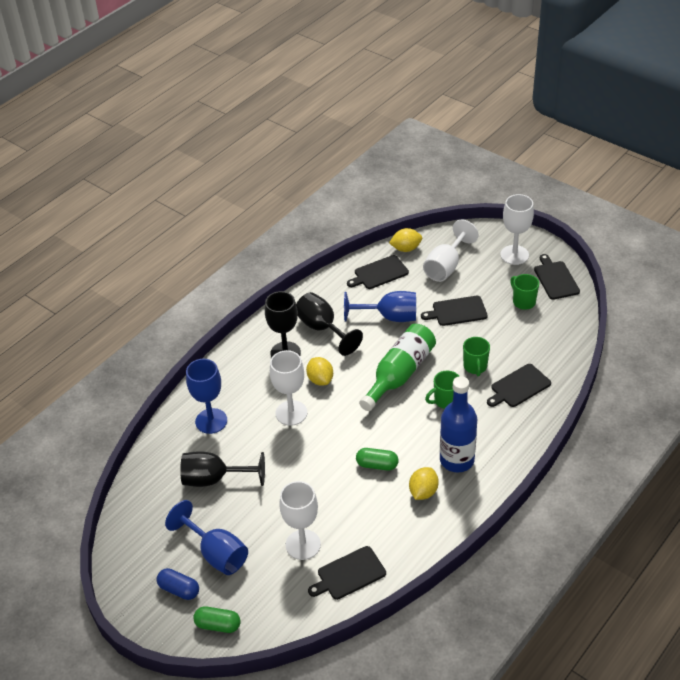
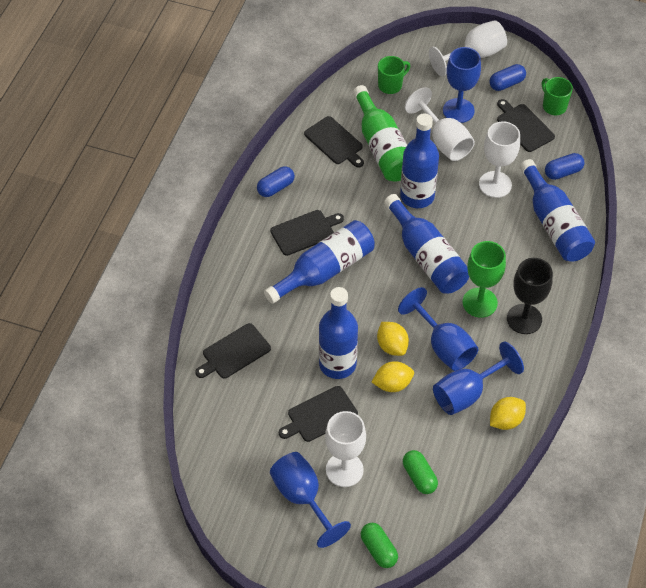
black goblet: 3 -> 1
blue bottle: 1 -> 5
blue capsule: 1 -> 3
blue goblet: 3 -> 4
green goblet: 0 -> 1
green mug: 3 -> 2

